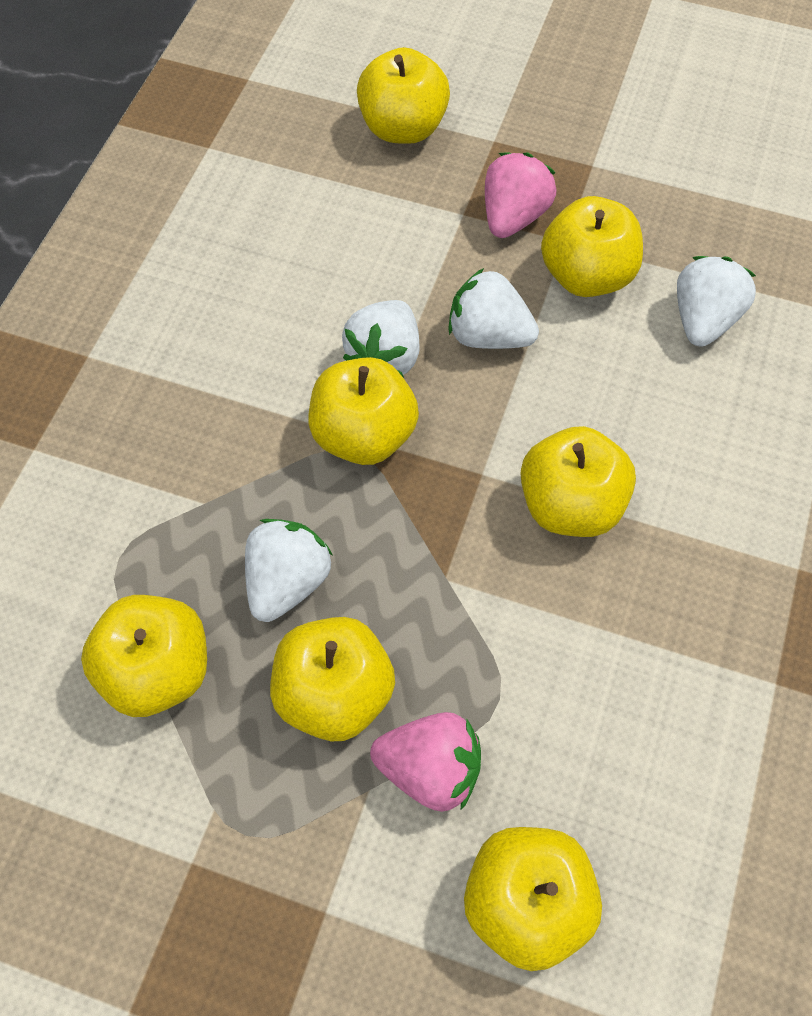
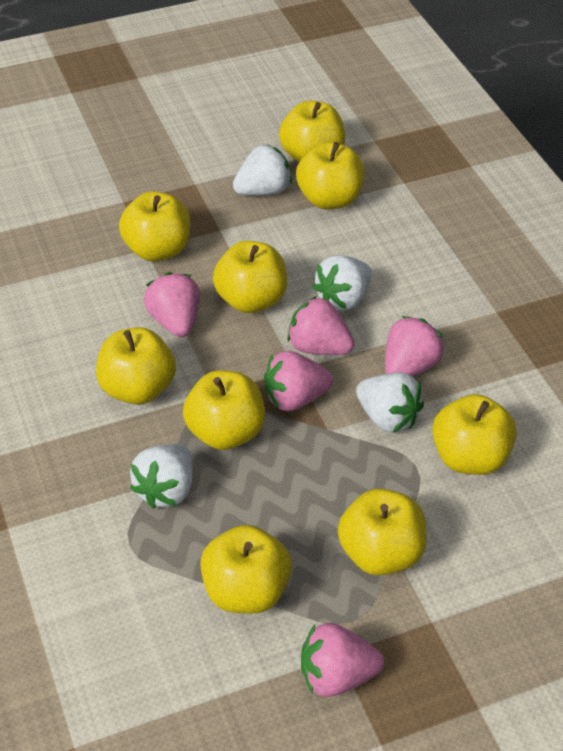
pink strawberry: 2 -> 5
yellow apple: 7 -> 9

